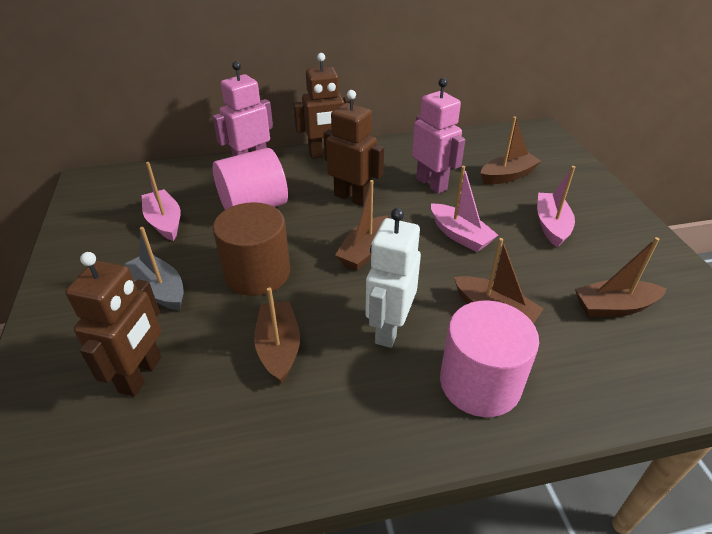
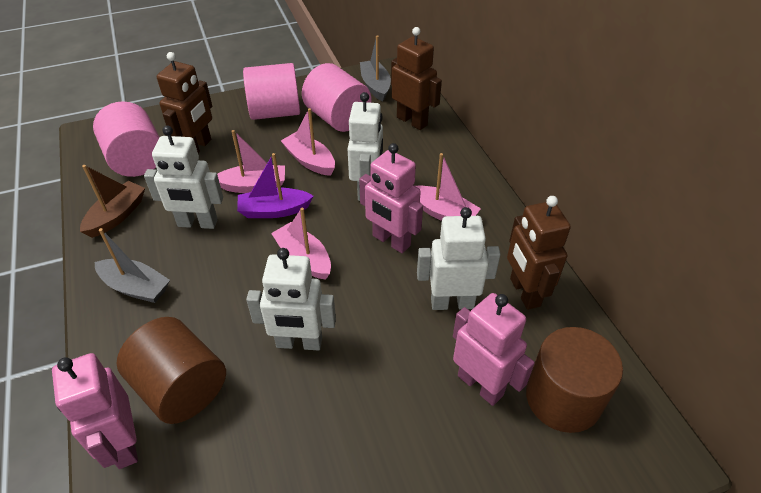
brown boat: 5 -> 1
brown cylinder: 1 -> 2
grey boat: 1 -> 2
pink boat: 3 -> 4
pink cylinder: 2 -> 3
pink robot: 2 -> 3
purple boat: 0 -> 1
white robot: 1 -> 4

